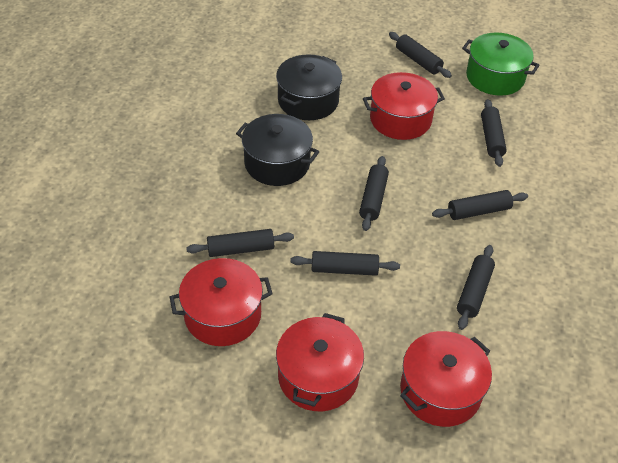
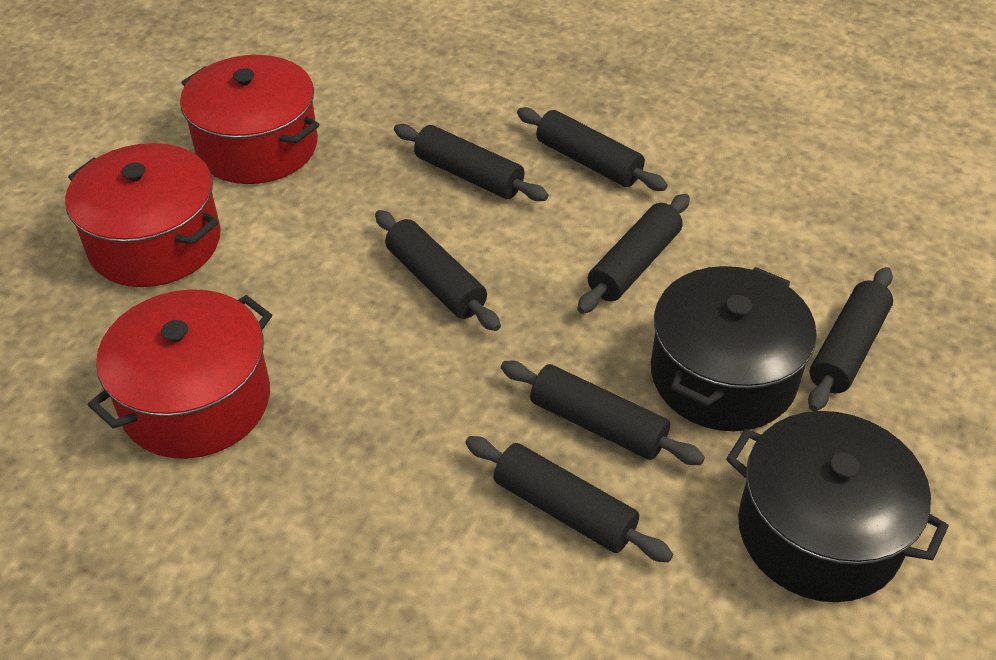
green pot: 1 -> 0
red pot: 4 -> 3

